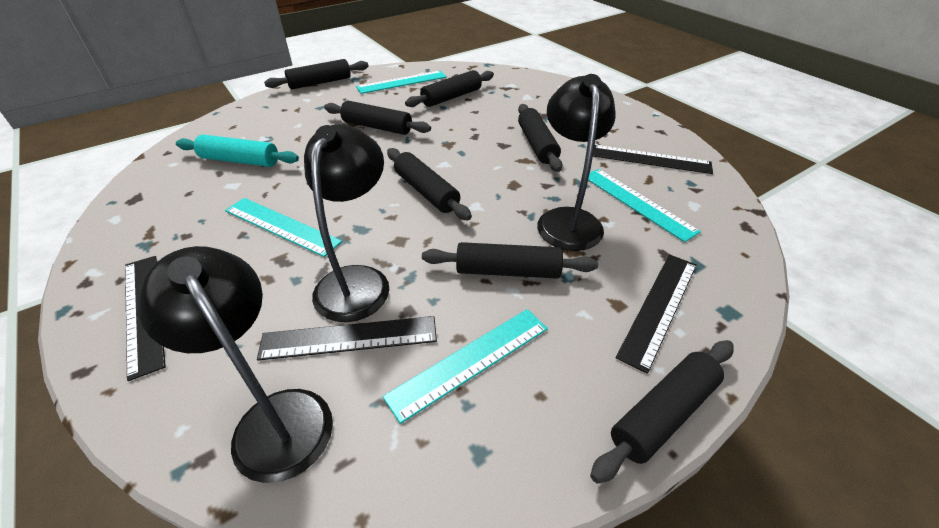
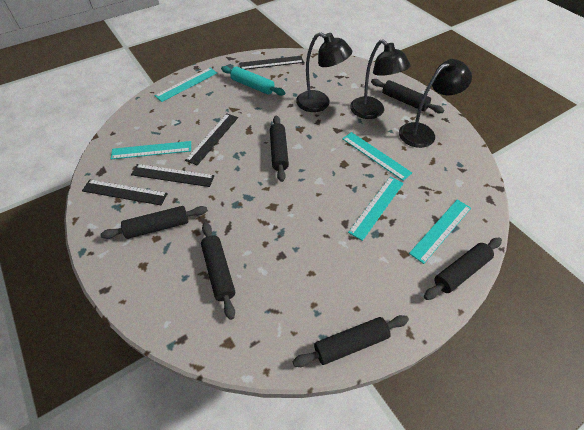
black rolling pin: 7 -> 6
turquoise ruler: 4 -> 5

